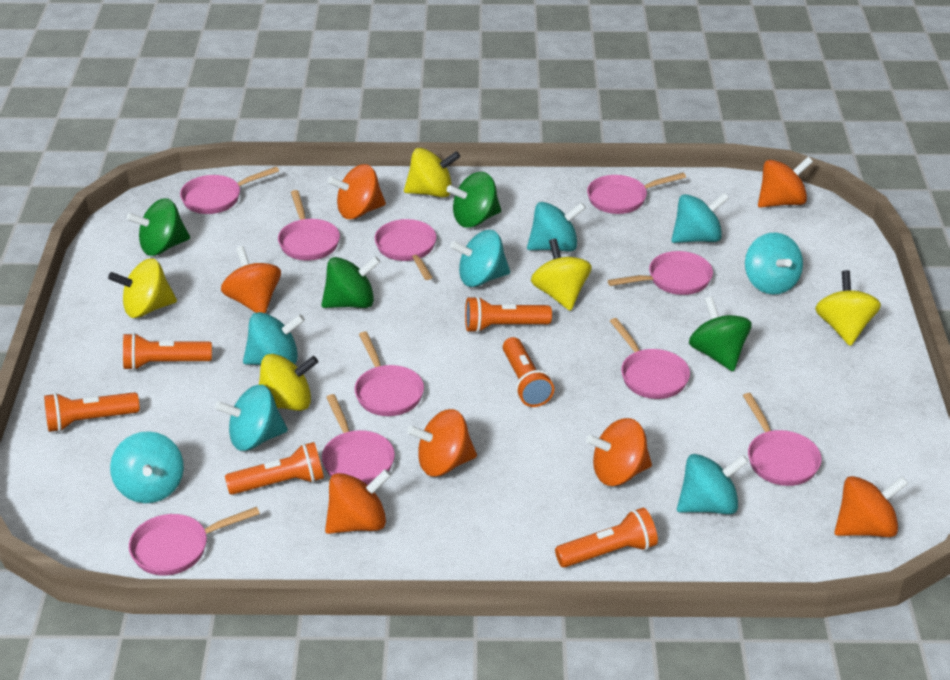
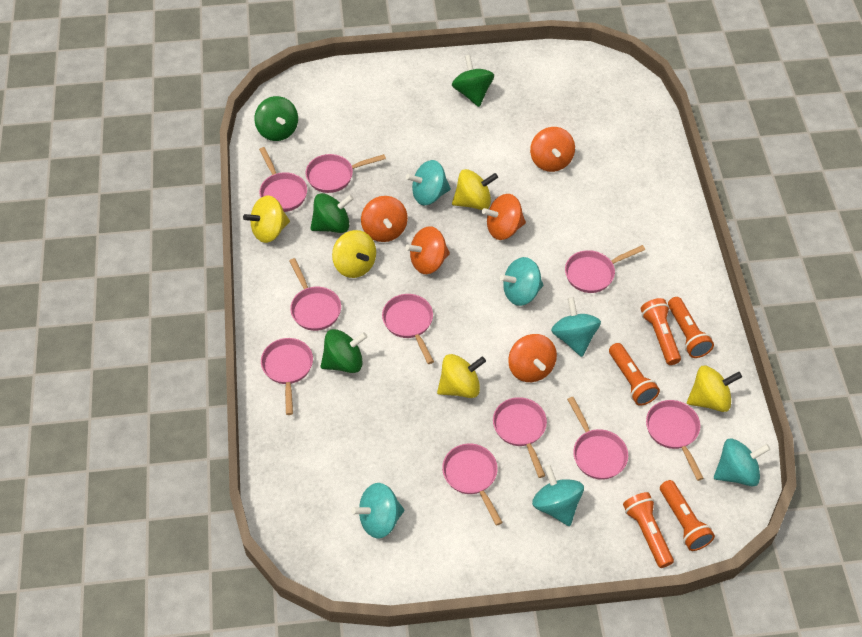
orange flashlight: 6 -> 5
orange spinning top: 7 -> 5
turquoise spinning top: 8 -> 6

